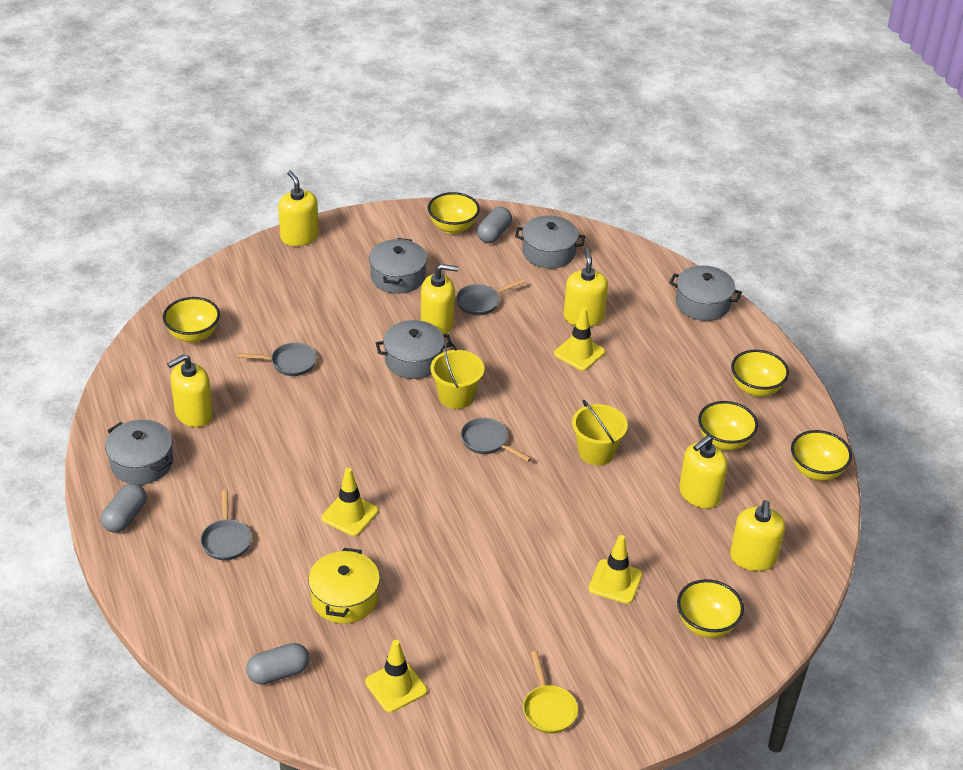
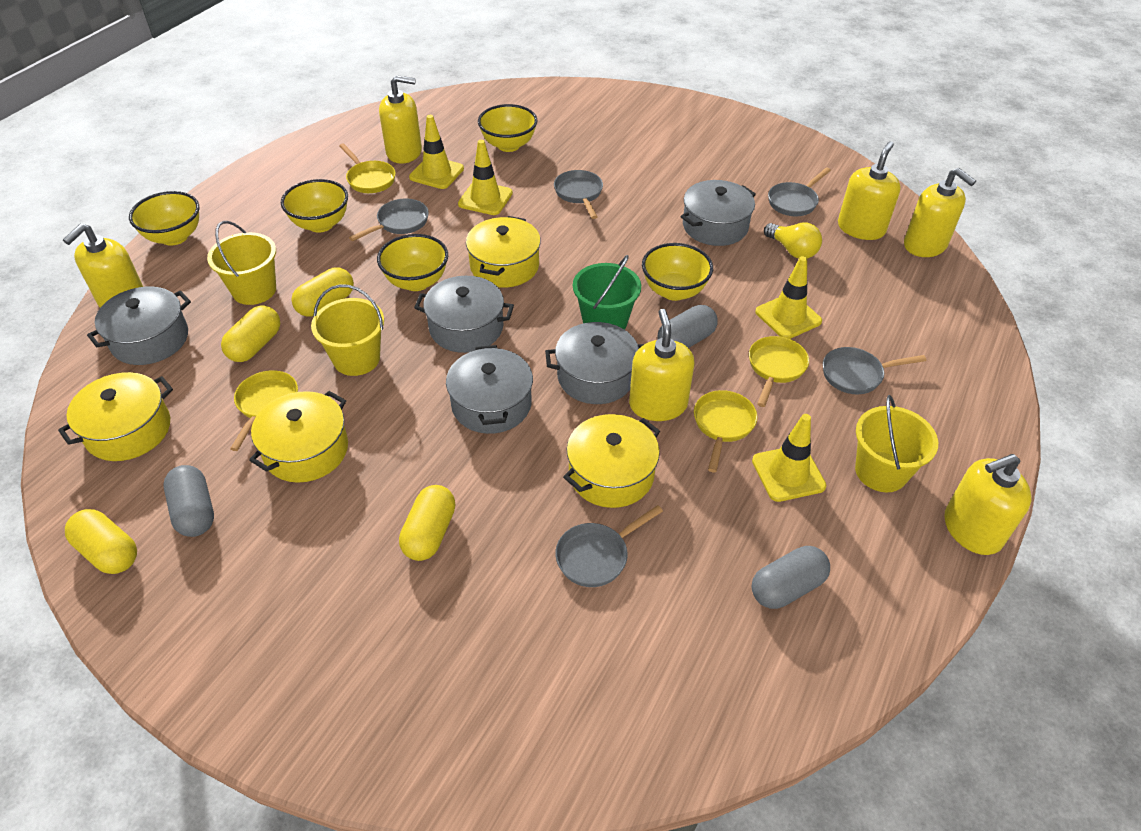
green bucket: 0 -> 1
grey pan: 4 -> 5
yellow bowl: 6 -> 5
yellow bucket: 2 -> 3
yellow capsule: 0 -> 4
yellow light bulb: 0 -> 1
yellow pan: 1 -> 4
yellow pot: 1 -> 4

